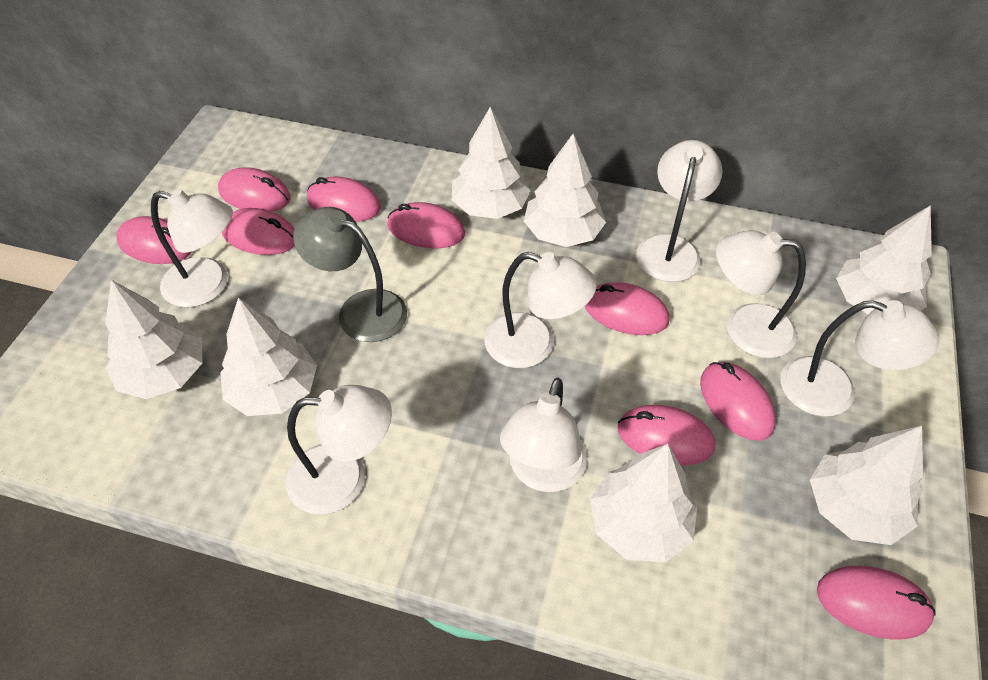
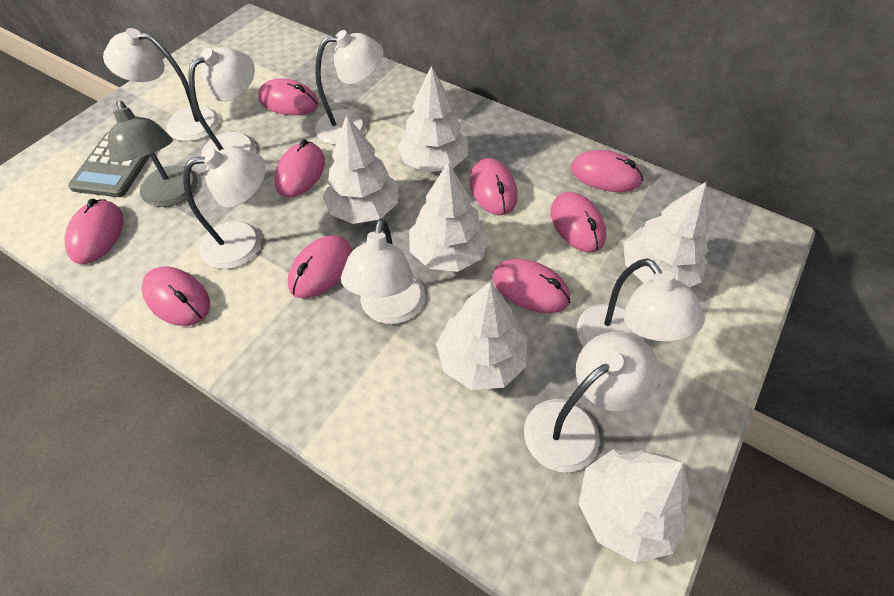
grey calculator: 0 -> 1
white tree: 7 -> 6

